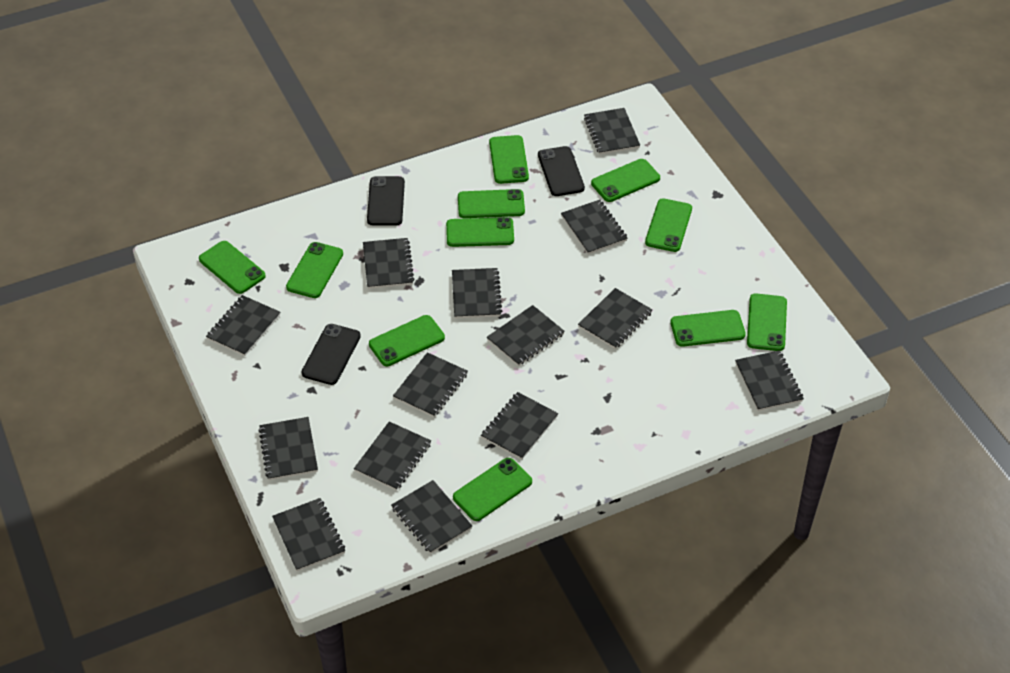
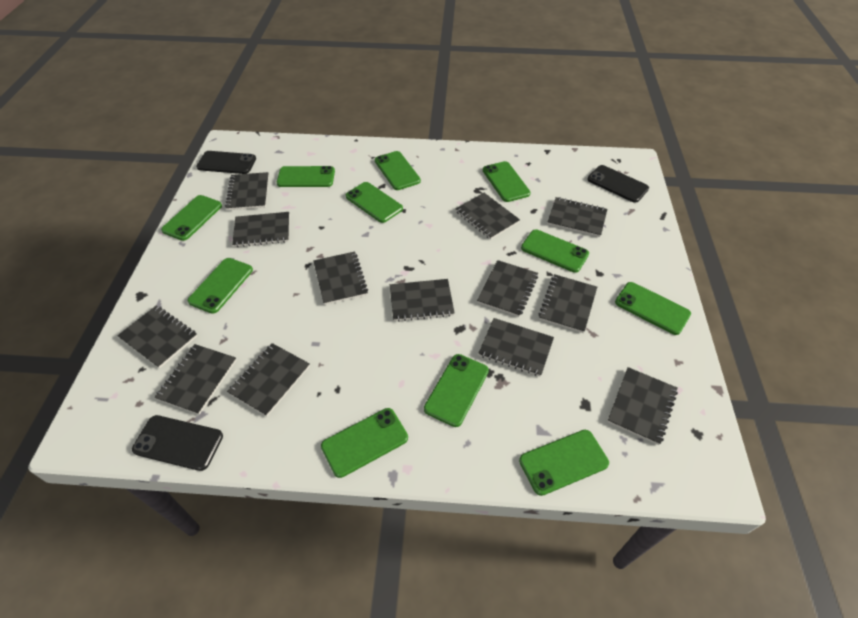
black notebook: 14 -> 13

